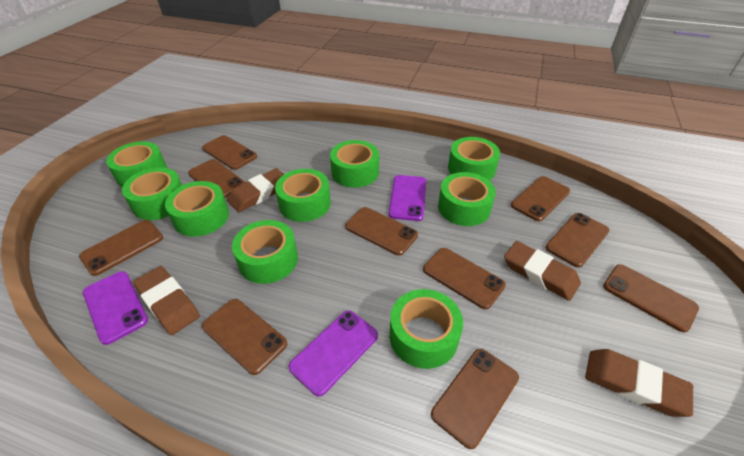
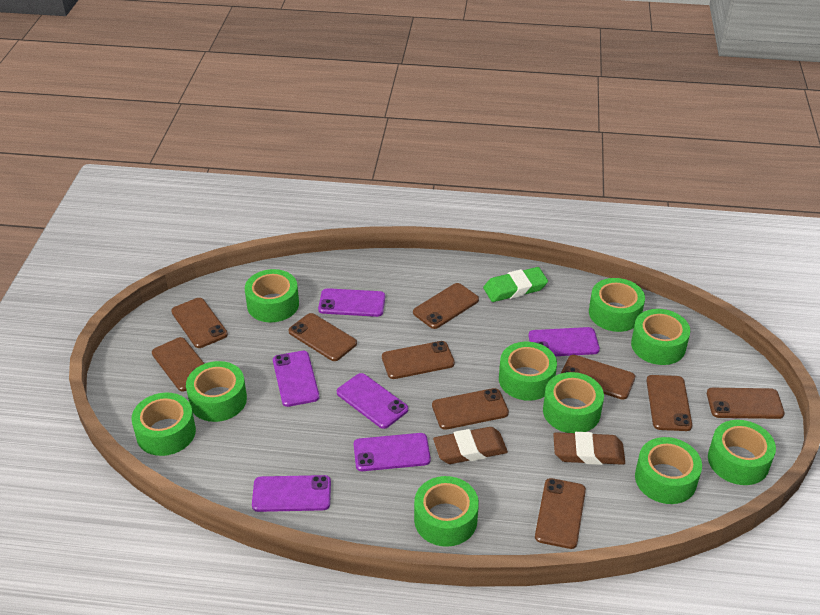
brown eraser: 4 -> 2
green eraser: 0 -> 1
green tape: 9 -> 10
purple phone: 3 -> 6

